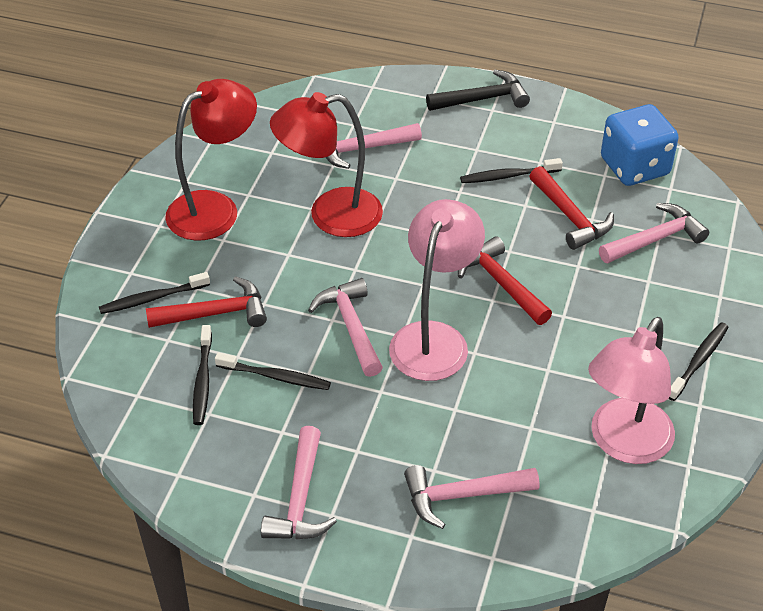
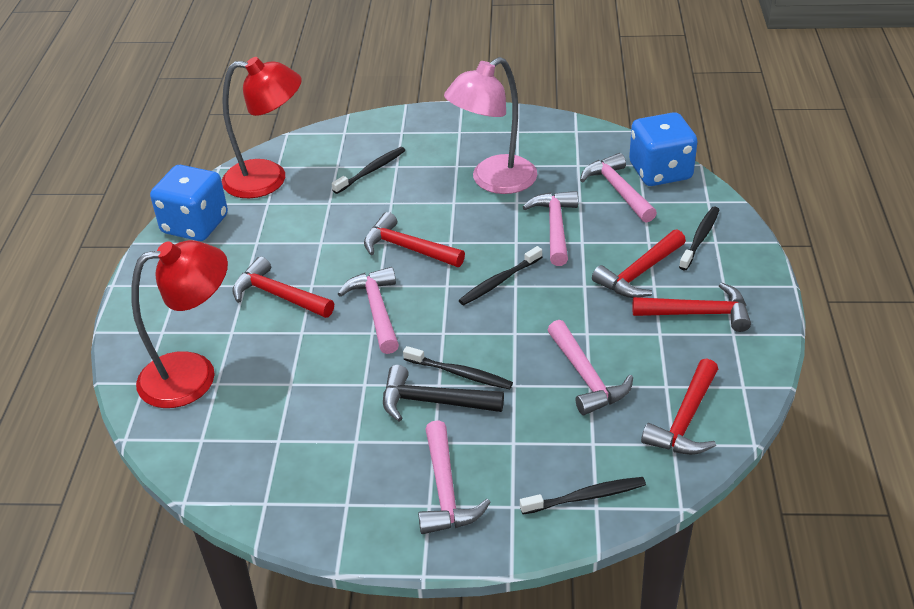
blue dice: 1 -> 2
pink lamp: 2 -> 1
red hammer: 3 -> 5

